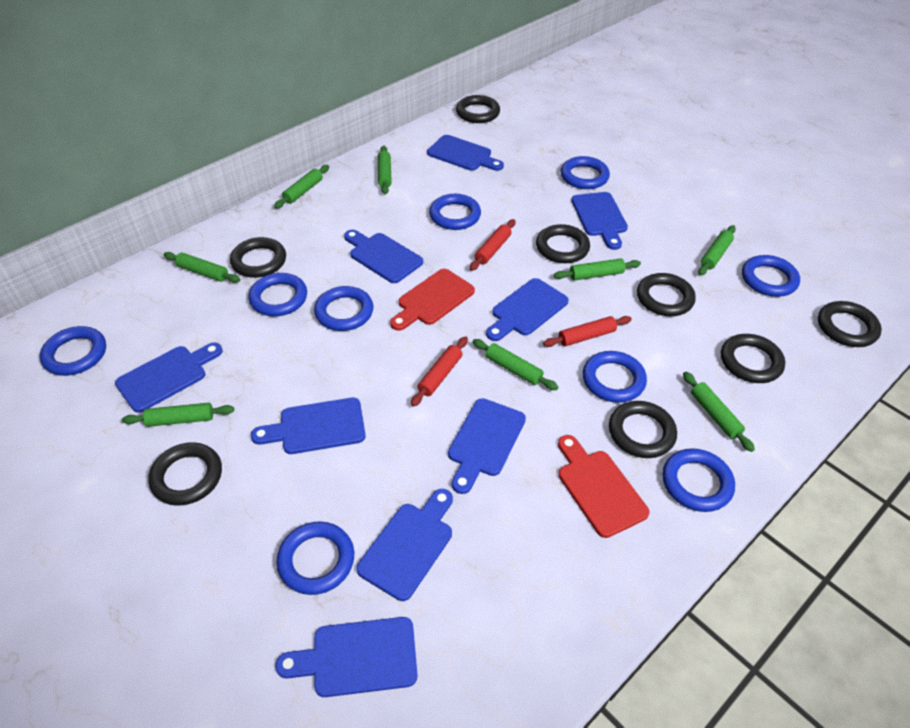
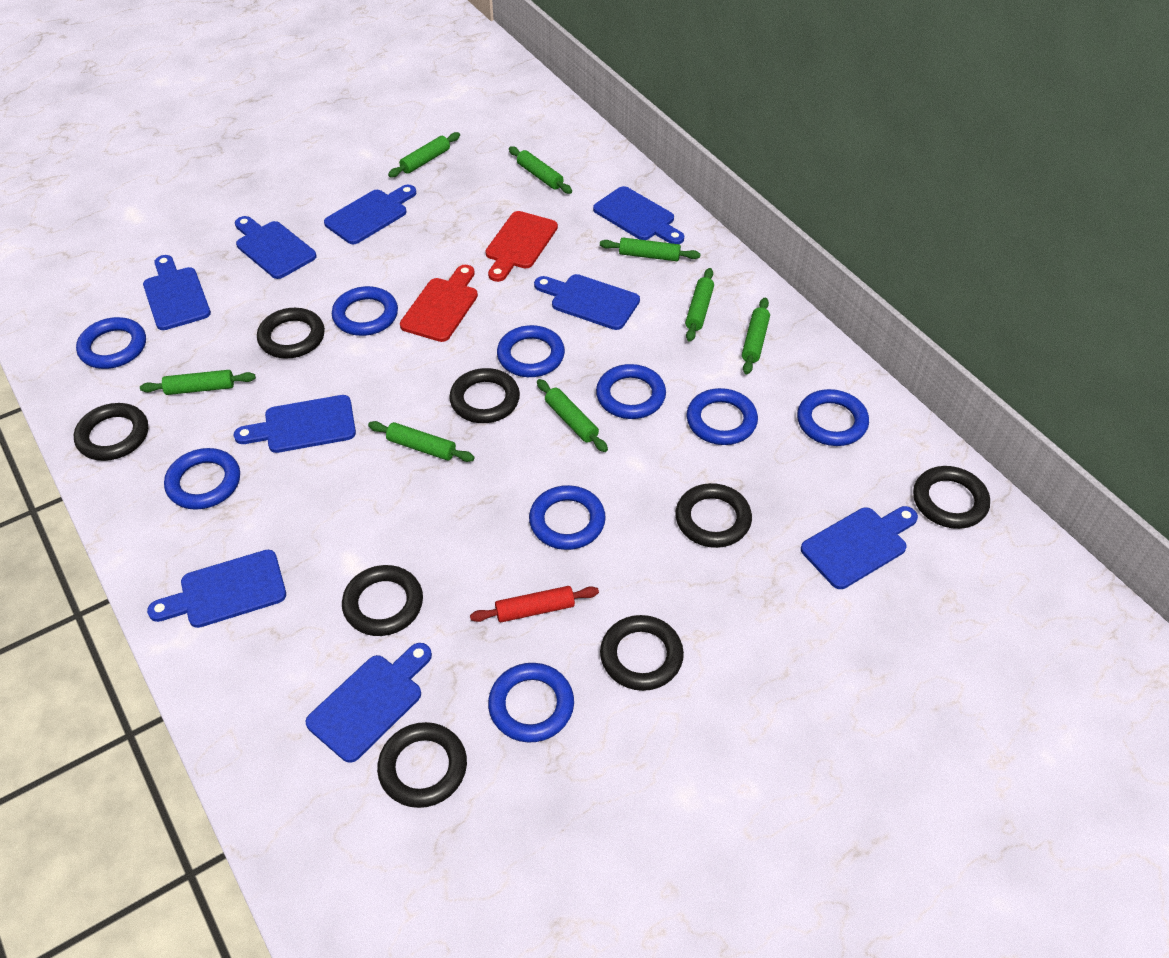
red rolling pin: 3 -> 1

